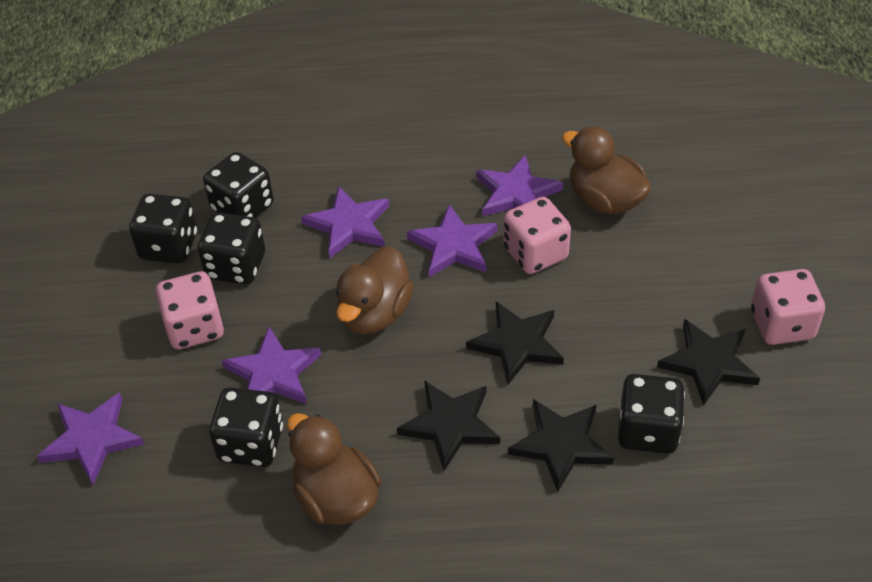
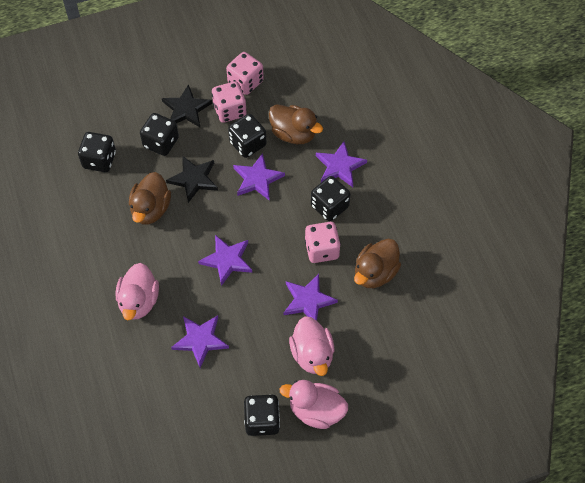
black star: 4 -> 2
pink duck: 0 -> 3

